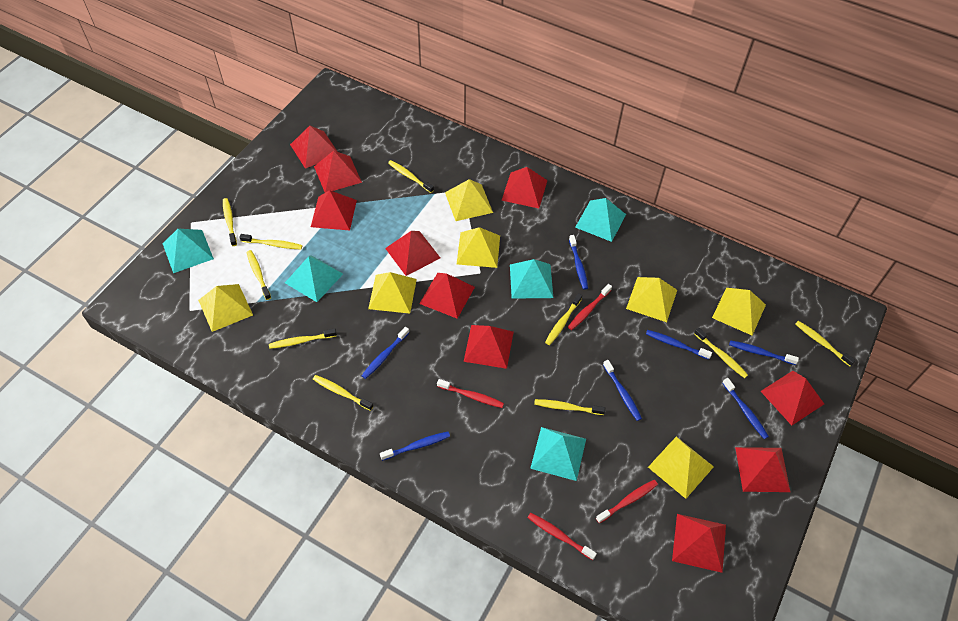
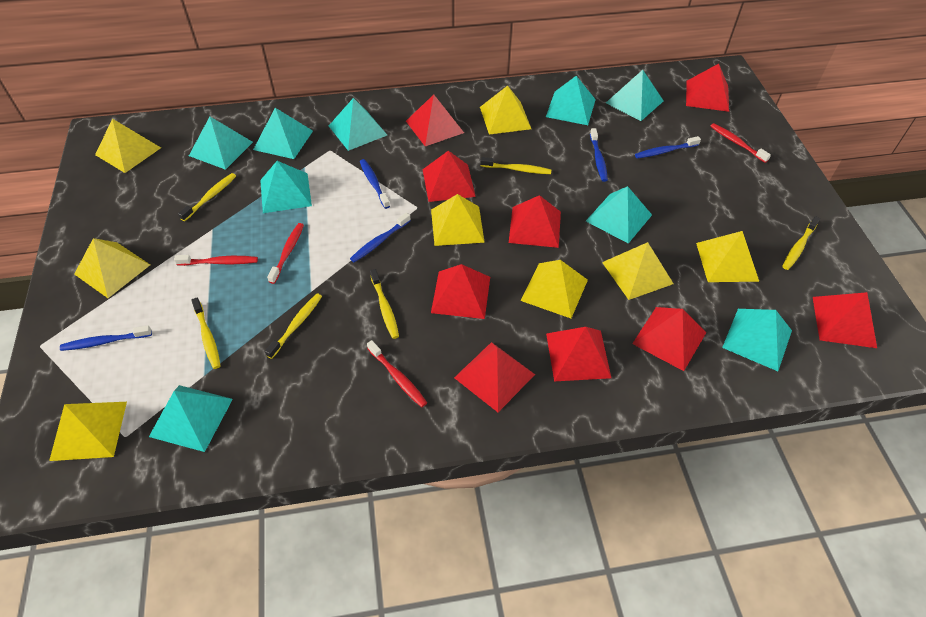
blue toothbrush: 7 -> 5
red pyramid: 10 -> 9
turquoise pyramid: 5 -> 9
yellow pyramid: 7 -> 8
yellow toothbrush: 10 -> 6

